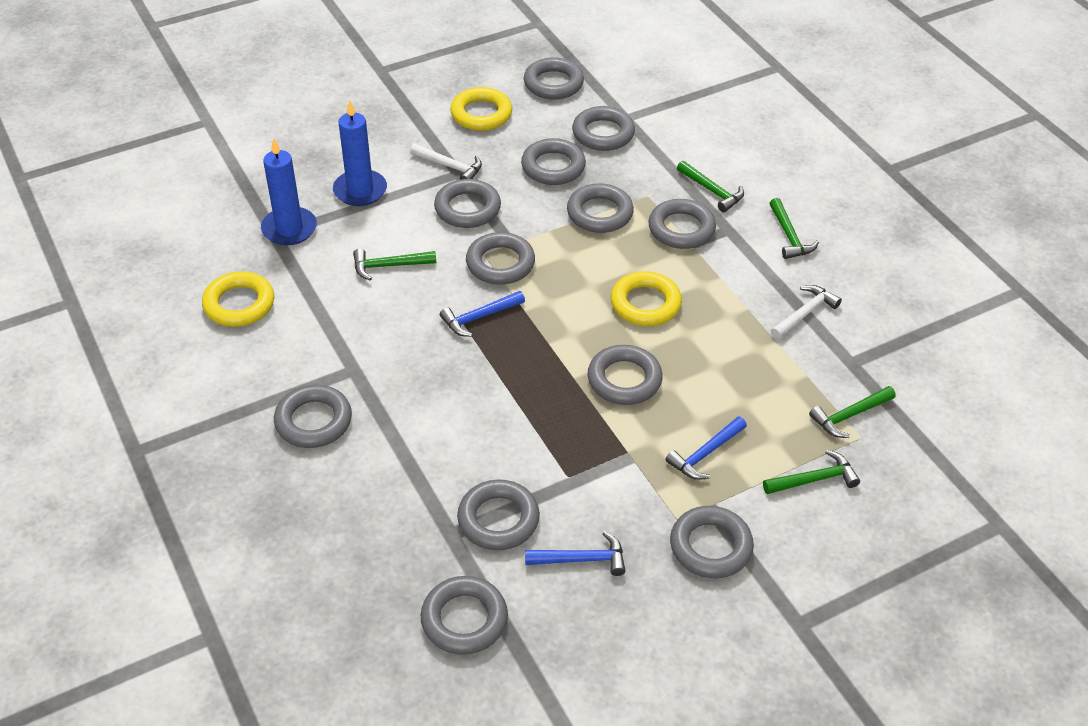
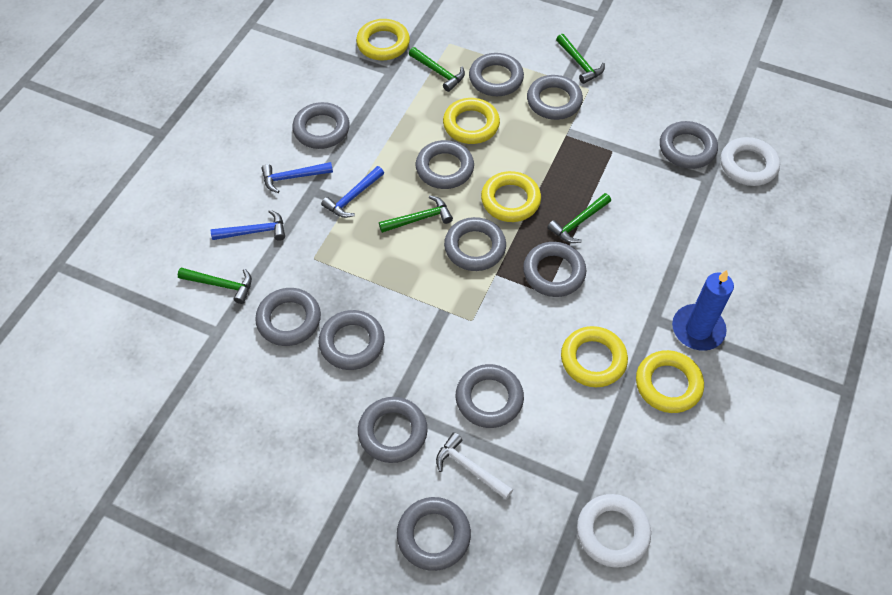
blue candle: 2 -> 1
white hammer: 2 -> 1
white ring: 0 -> 2
yellow ring: 3 -> 5

